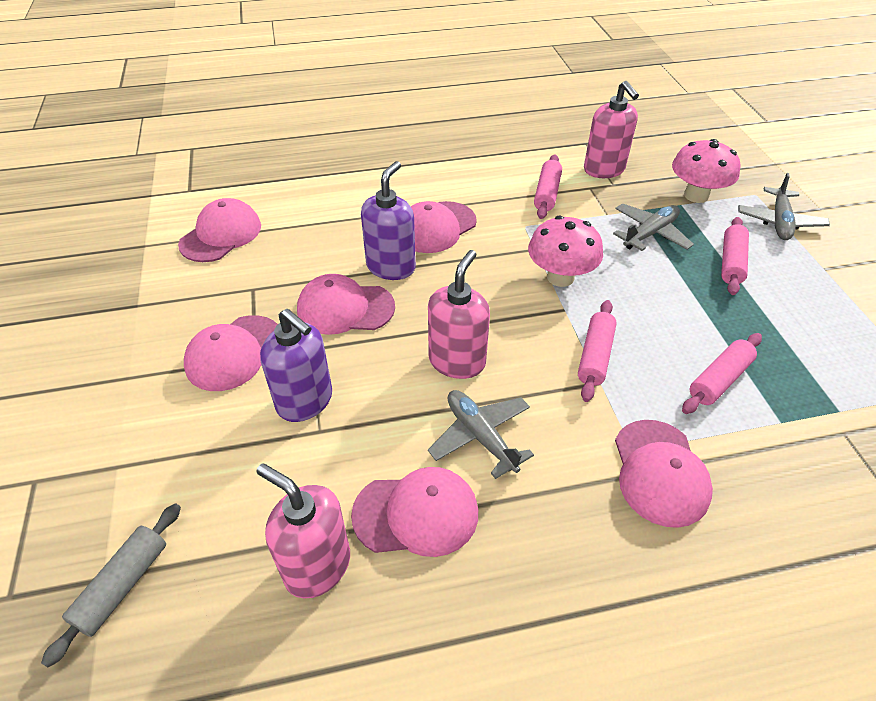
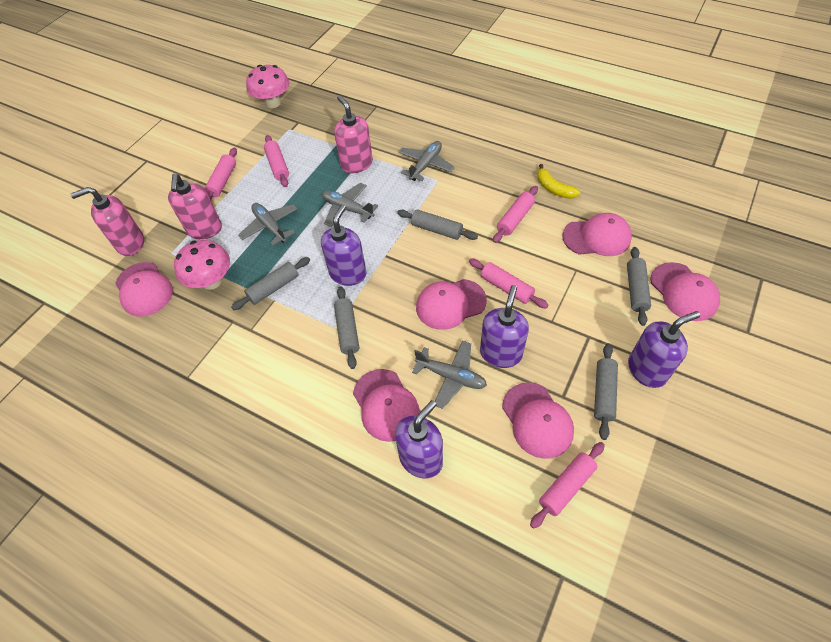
grey plane: 3 -> 4
grey rolling pin: 1 -> 5
pink rolling pin: 4 -> 5
purple soap dispenser: 2 -> 4
yellow banana: 0 -> 1

